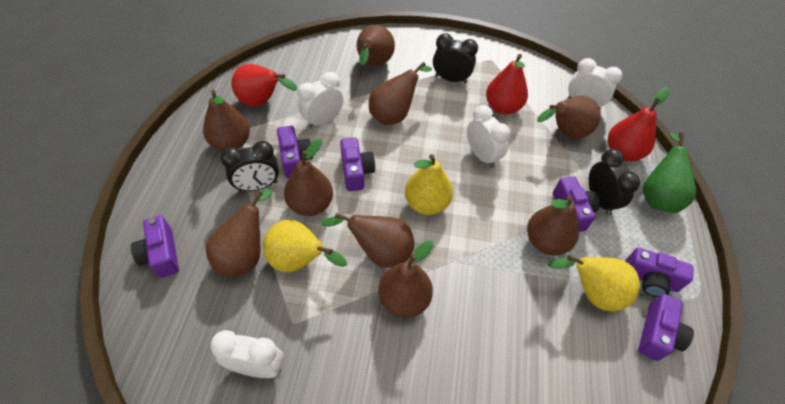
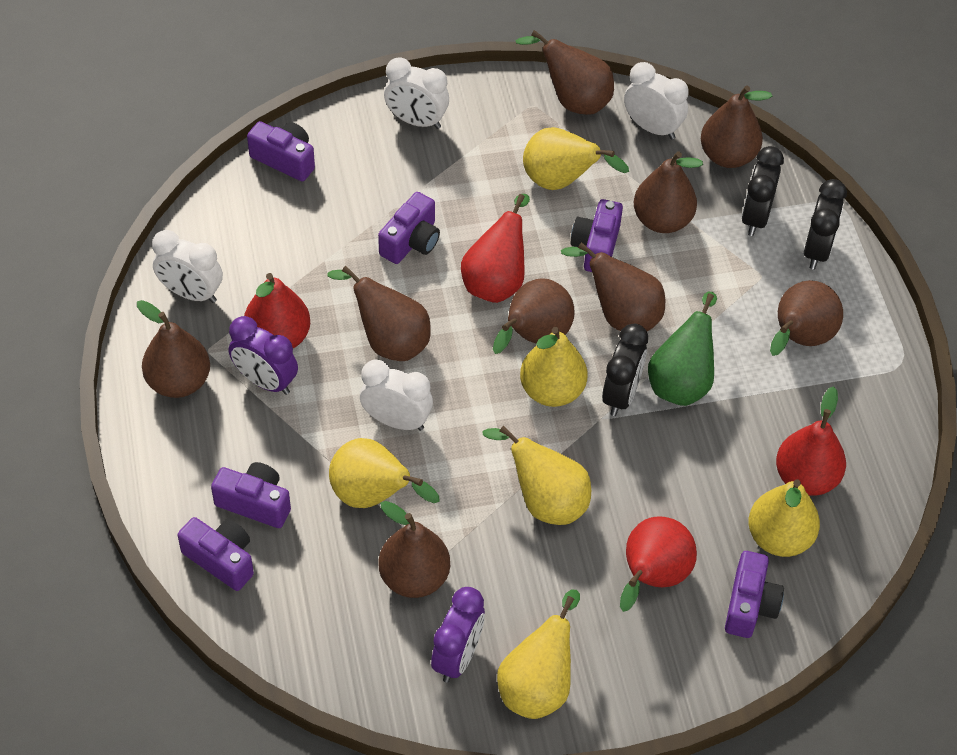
purple clock: 0 -> 2
red pear: 3 -> 4
yellow pear: 3 -> 6

